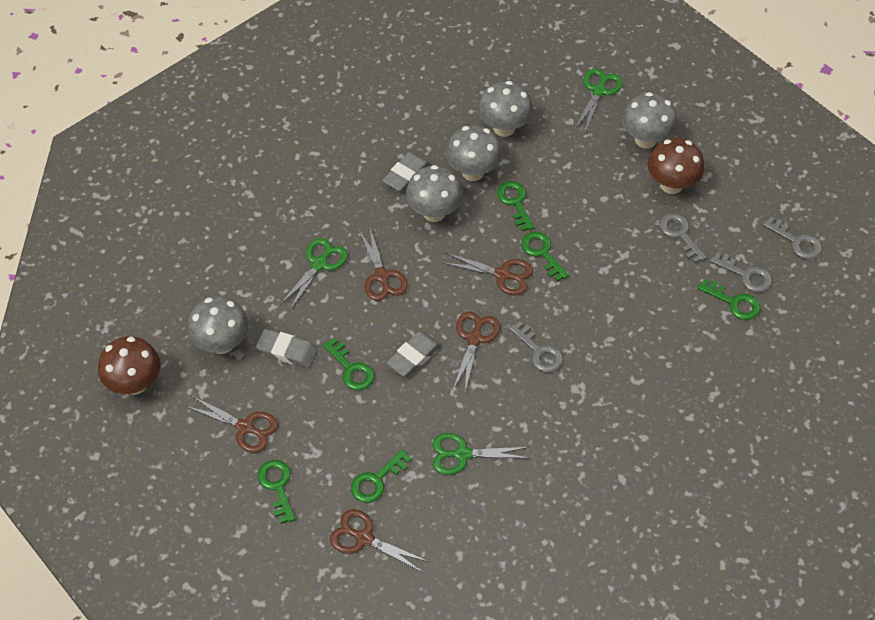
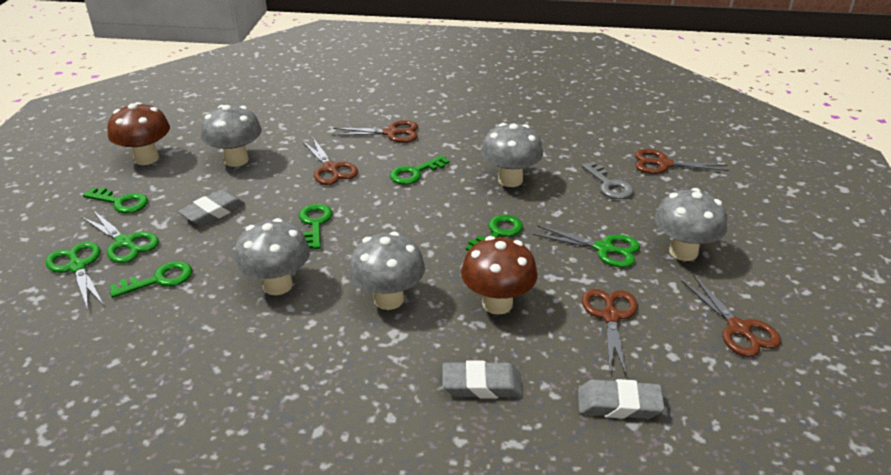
green key: 6 -> 5
grey key: 4 -> 1

